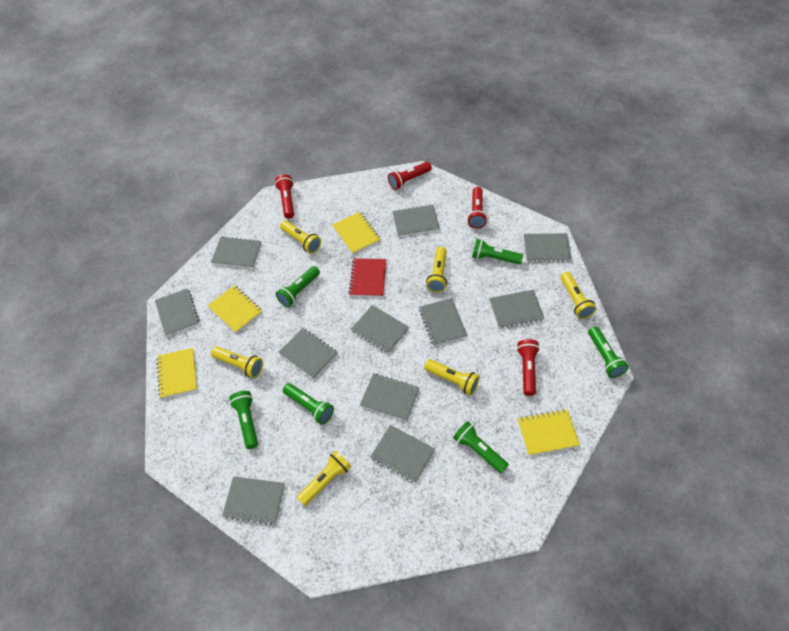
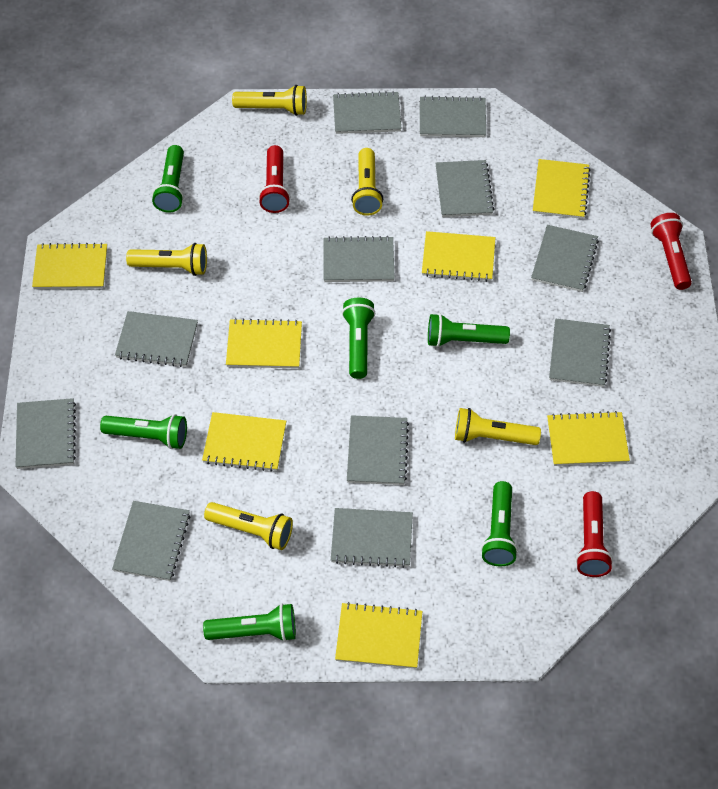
red flashlight: 4 -> 3
red notebook: 1 -> 0
yellow flashlight: 6 -> 5
yellow notebook: 4 -> 7

